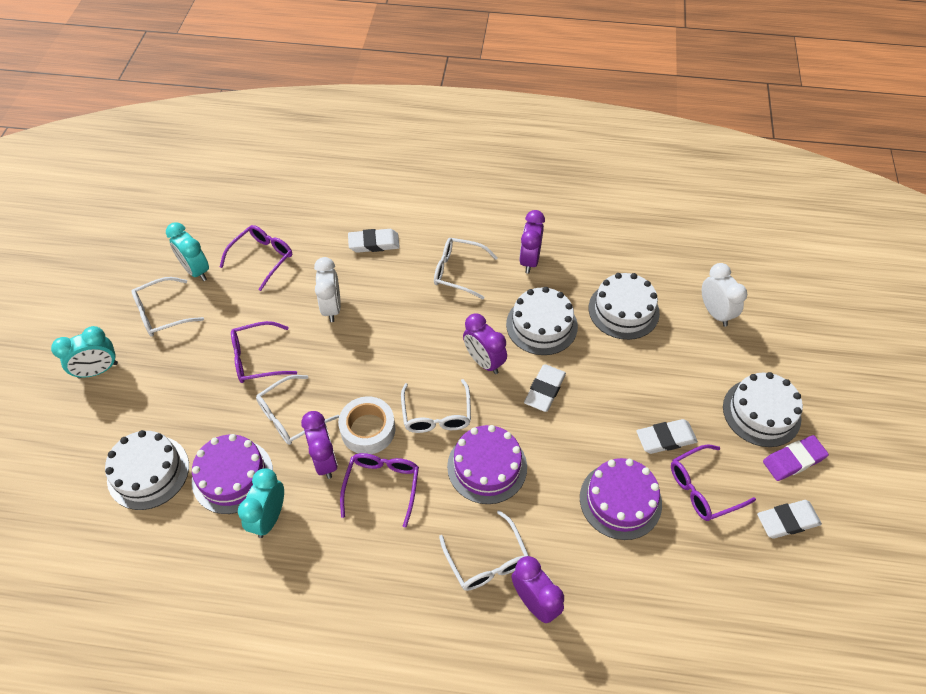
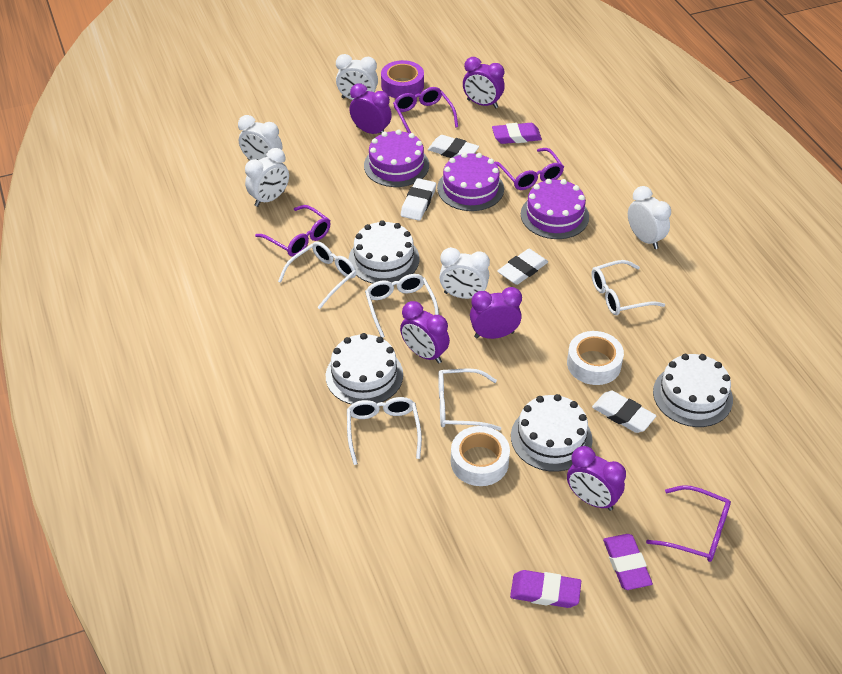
purple clock: 4 -> 5
purple eraser: 1 -> 3
purple tape: 0 -> 1
turquoise clock: 3 -> 0
white clock: 2 -> 5
white tape: 1 -> 2

